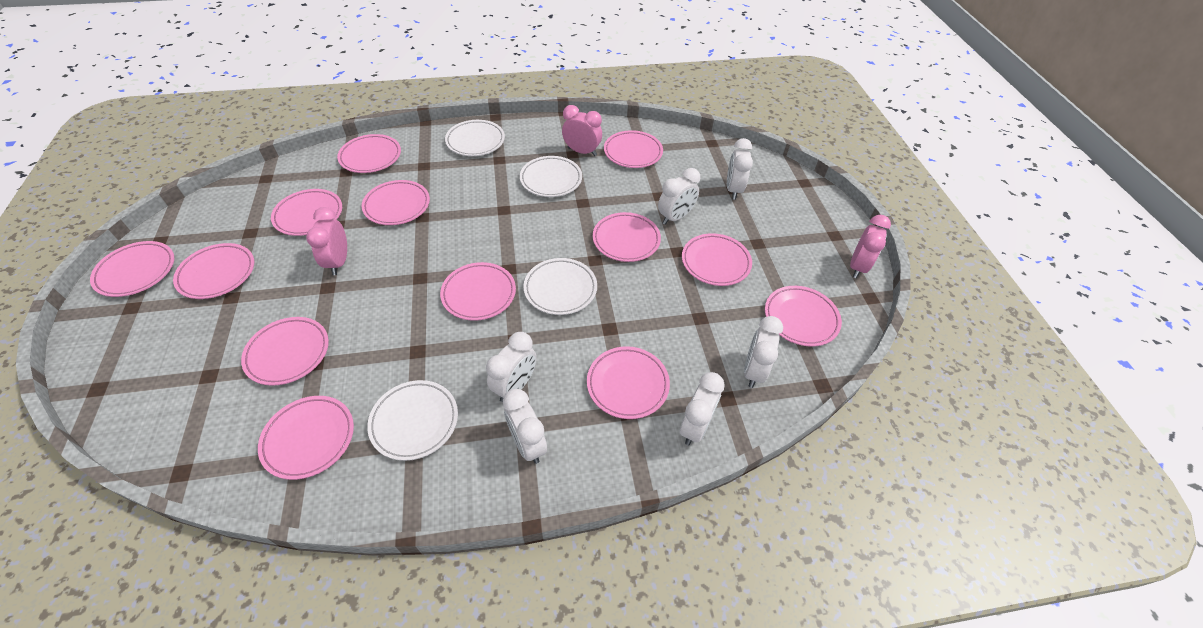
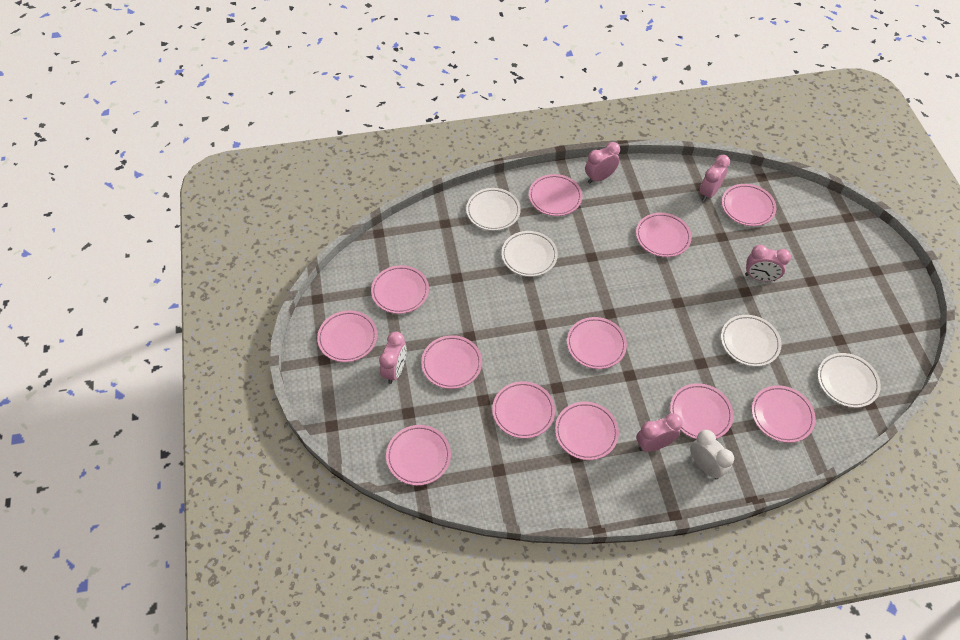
pink clock: 3 -> 5
pink plate: 13 -> 12
white clock: 6 -> 1

